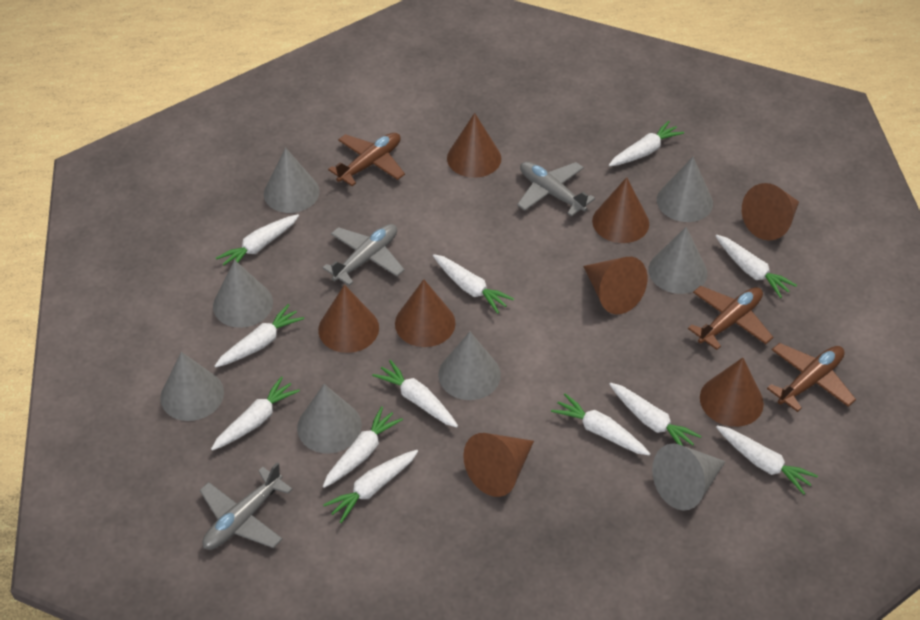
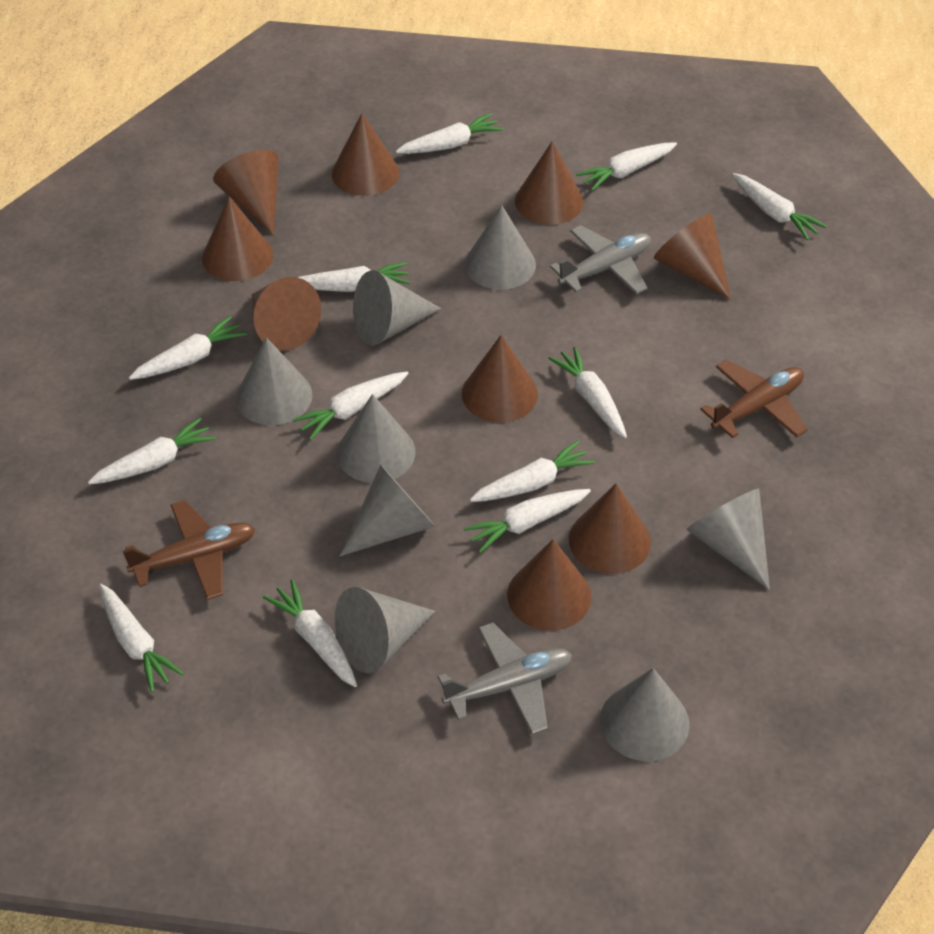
brown cone: 8 -> 9
brown plane: 3 -> 2
grey plane: 3 -> 2

